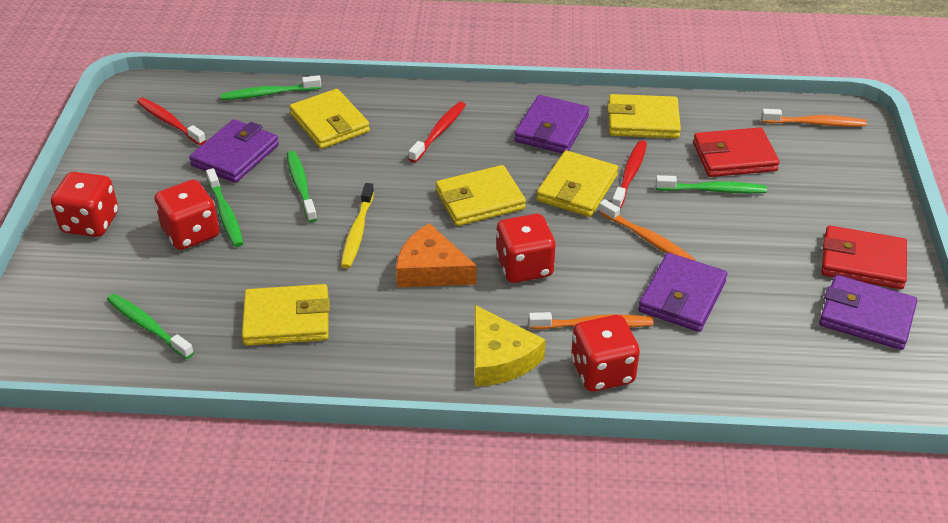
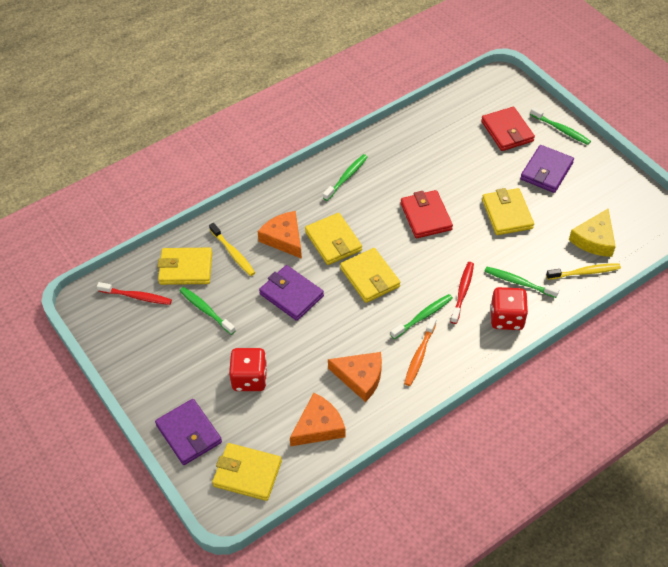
orange cheese: 1 -> 3
orange toothbrush: 3 -> 1
purple wallet: 4 -> 3
red dice: 4 -> 2
red toothbrush: 3 -> 2
yellow toothbrush: 1 -> 2

